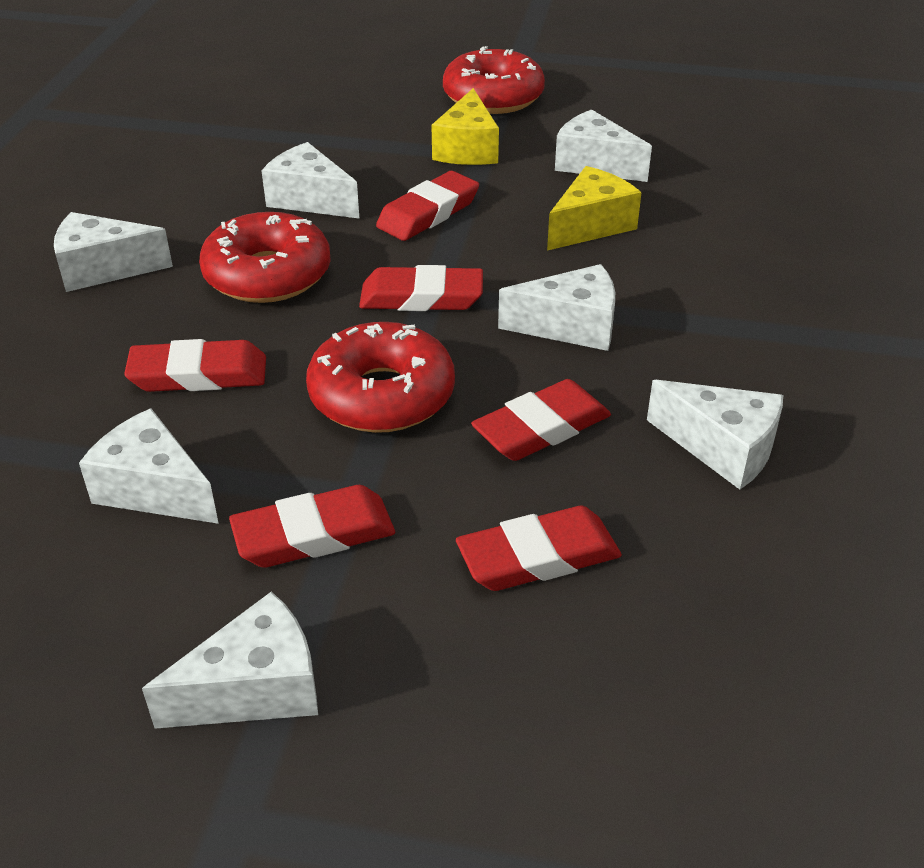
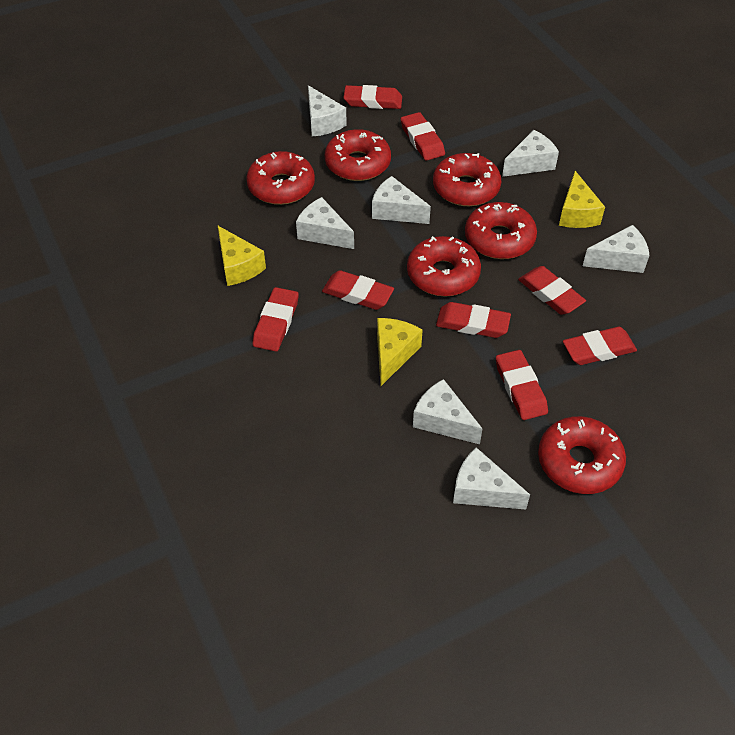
red donut: 3 -> 6
red eraser: 6 -> 8
yellow cheese: 2 -> 3

